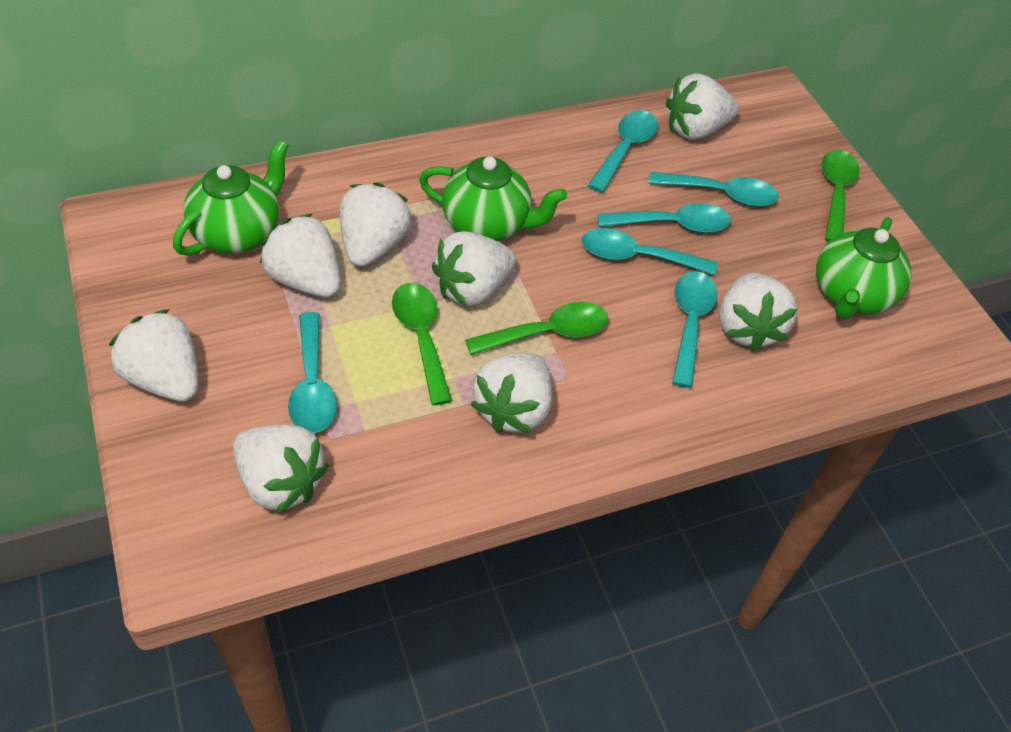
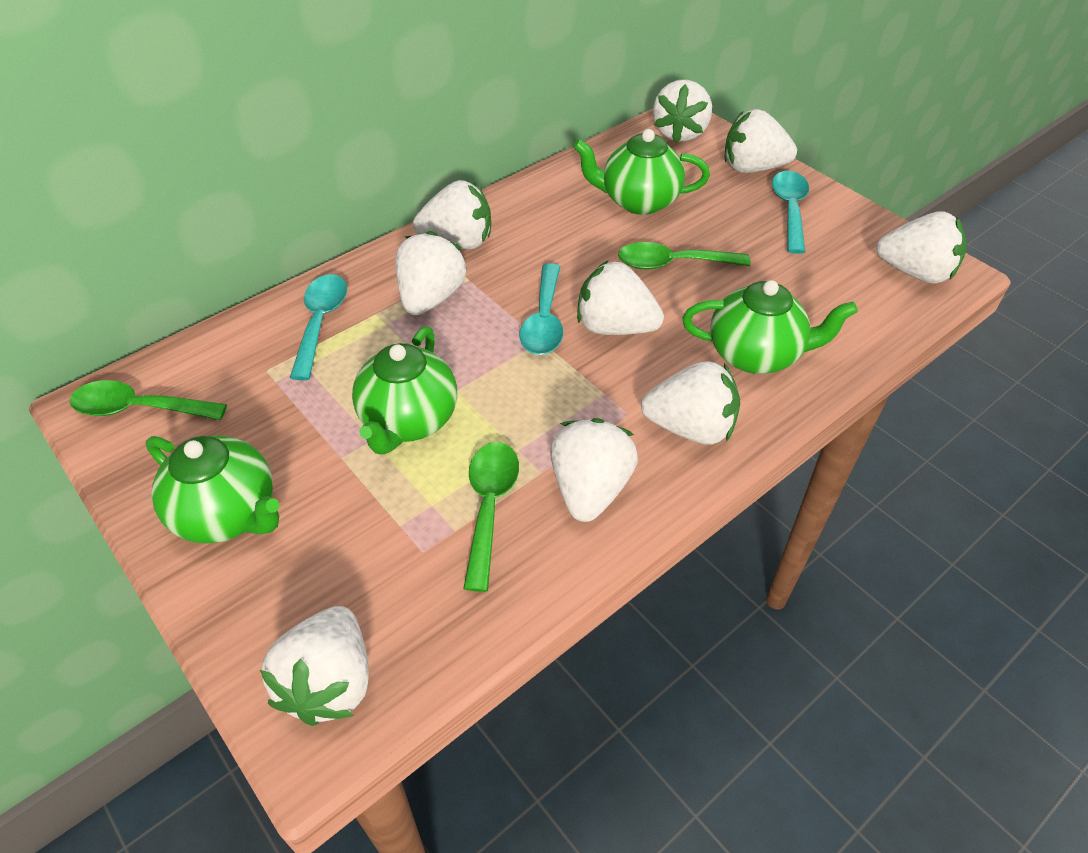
green teapot: 3 -> 4
turquoise spoon: 6 -> 3
white strawberry: 8 -> 9

